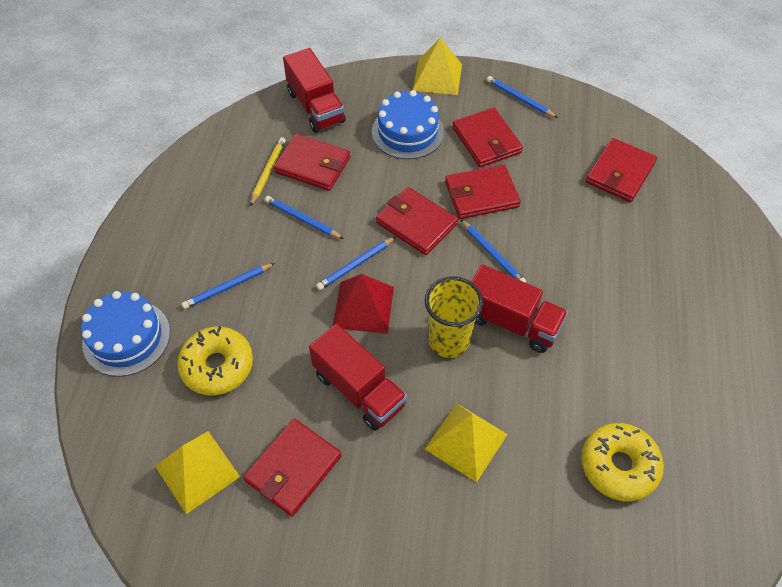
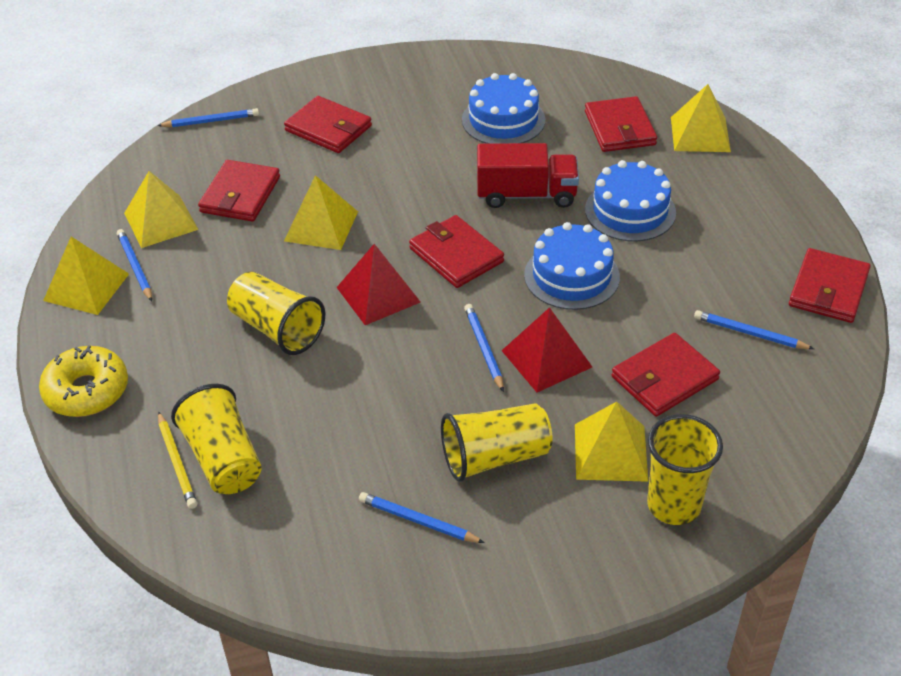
blue cake: 2 -> 3
red pyramid: 1 -> 2
red truck: 3 -> 1
yellow cup: 1 -> 4
yellow donut: 2 -> 1
yellow pyramid: 3 -> 5

